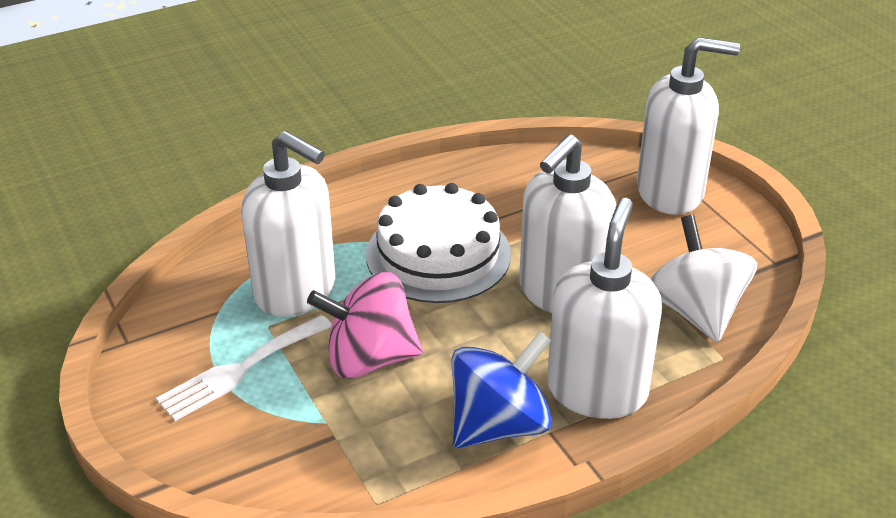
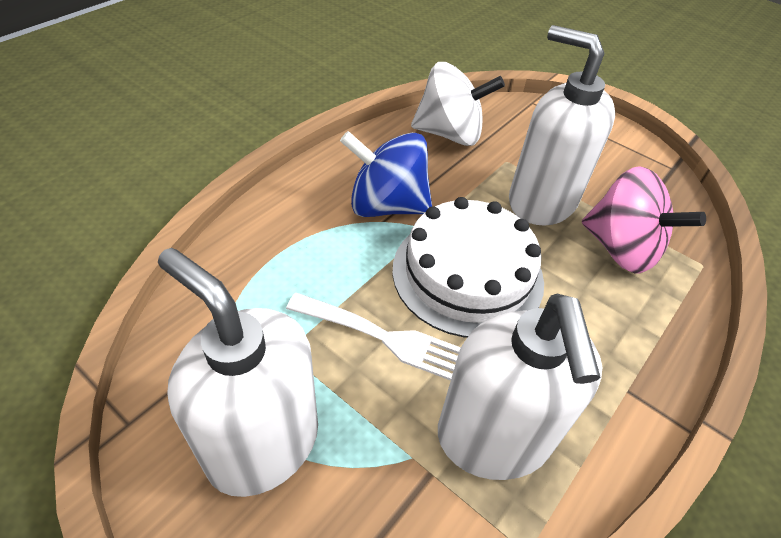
white soap dispenser: 4 -> 3

